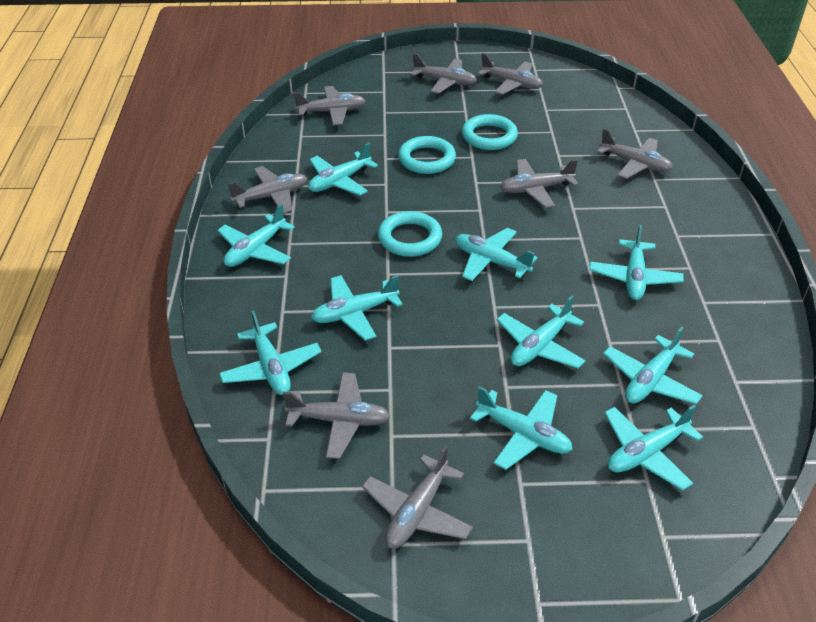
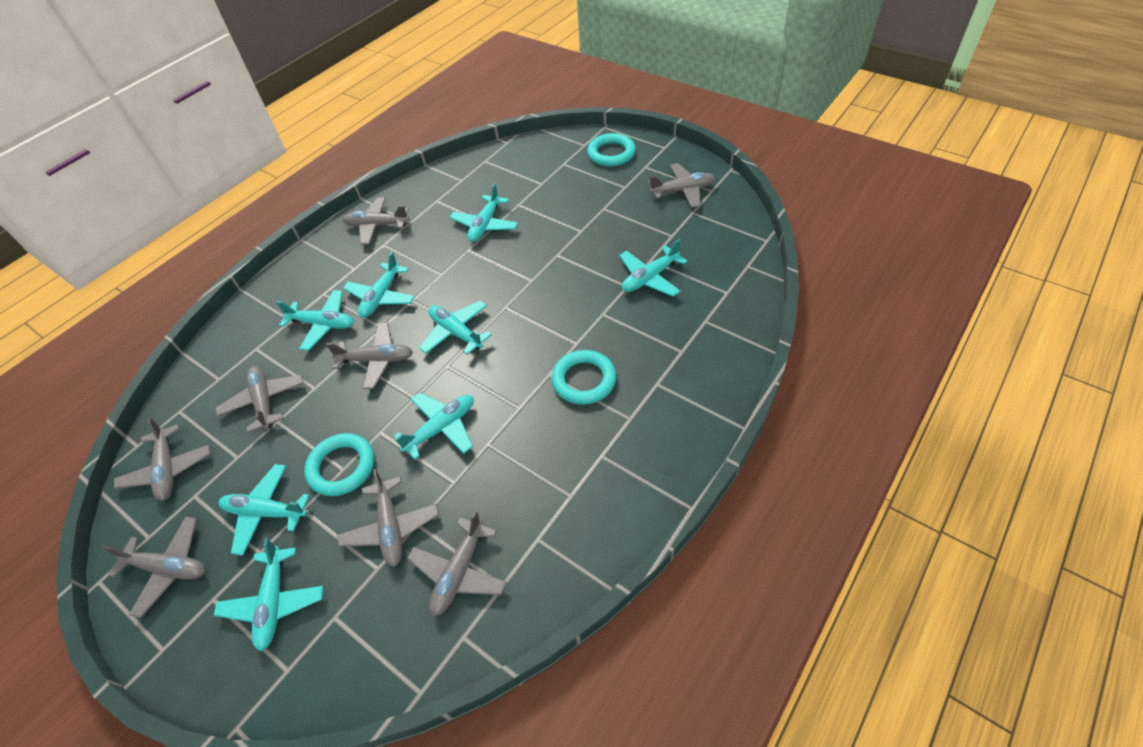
turquoise plane: 10 -> 8

